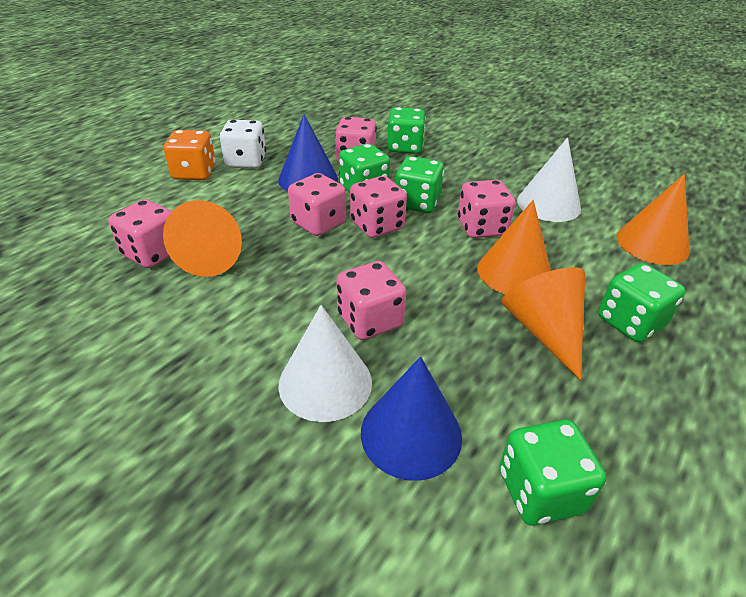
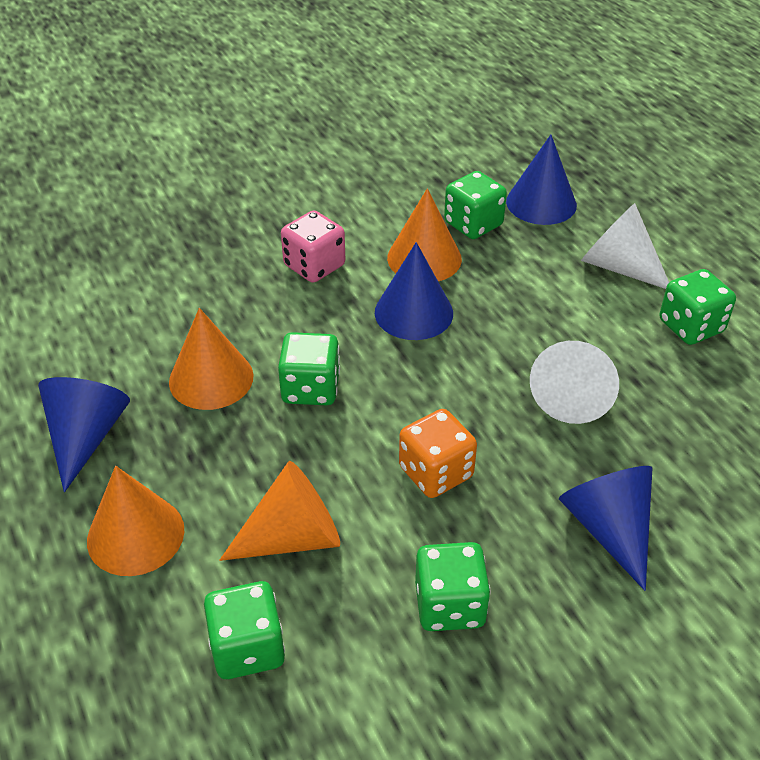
blue cone: 2 -> 4
pink dice: 6 -> 1
white dice: 1 -> 0

